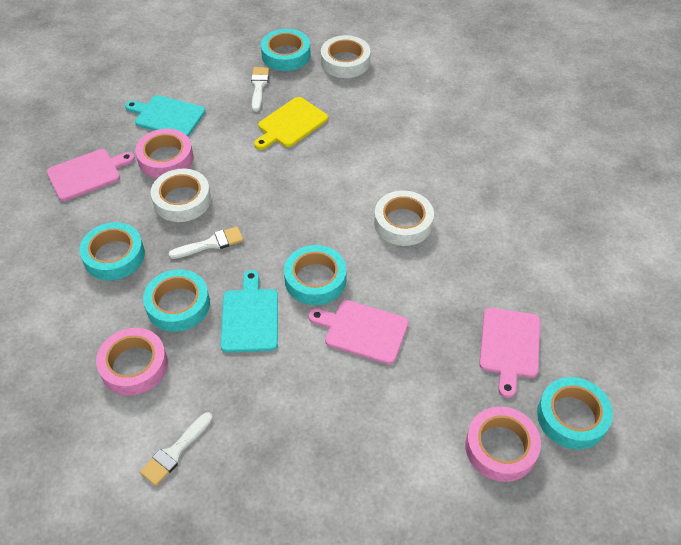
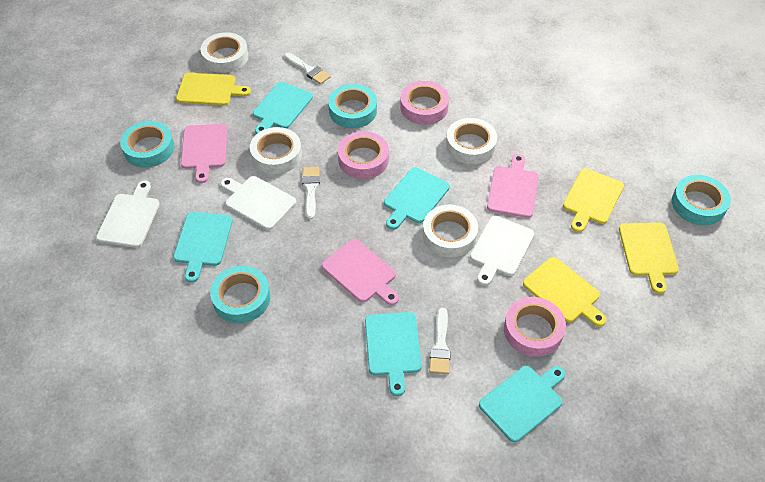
turquoise cutting board: 2 -> 5
turquoise tape: 5 -> 4
white cutting board: 0 -> 3
white tape: 3 -> 4
yellow cutting board: 1 -> 4

